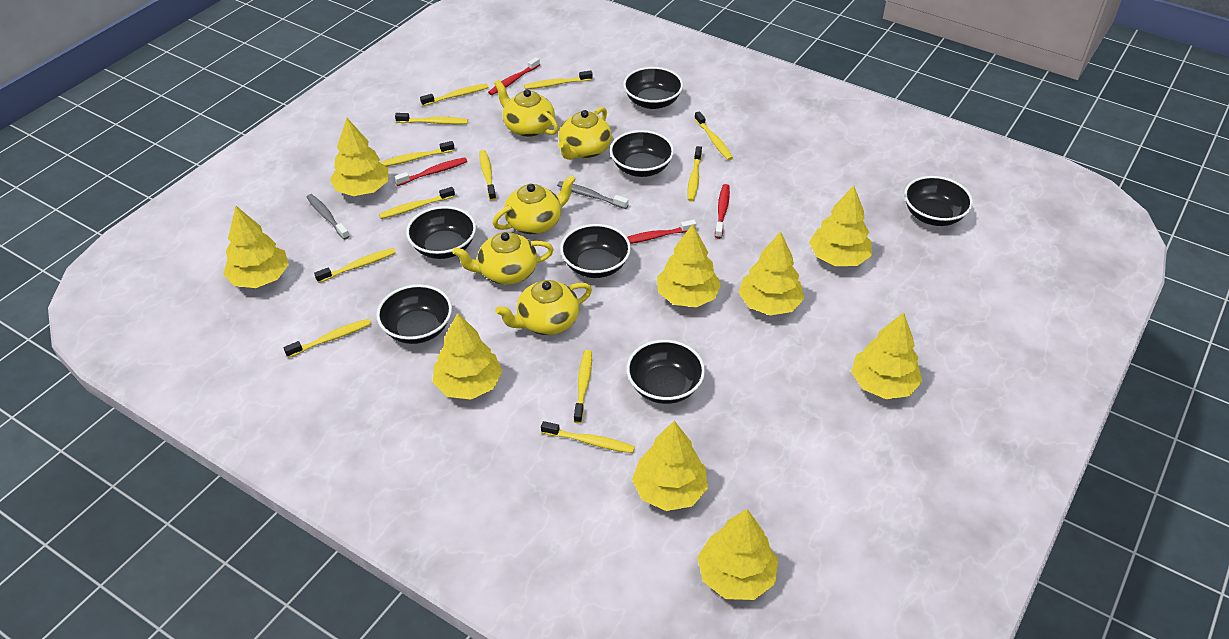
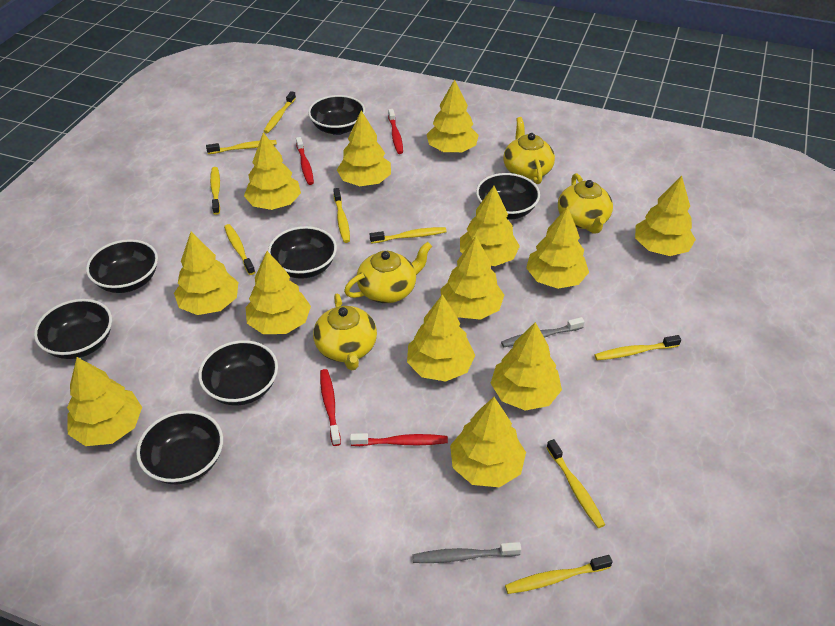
yellow teapot: 5 -> 4
yellow toothbrush: 12 -> 9
yellow tree: 9 -> 13

